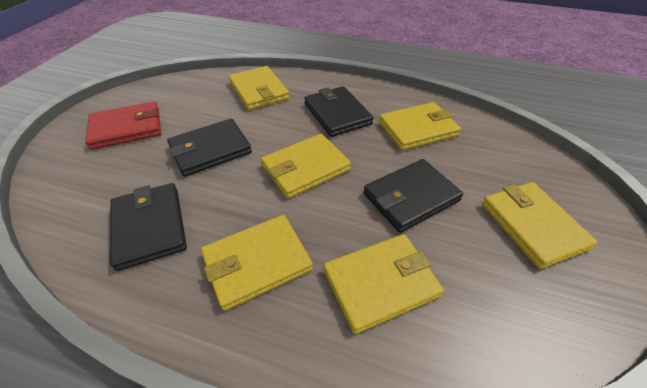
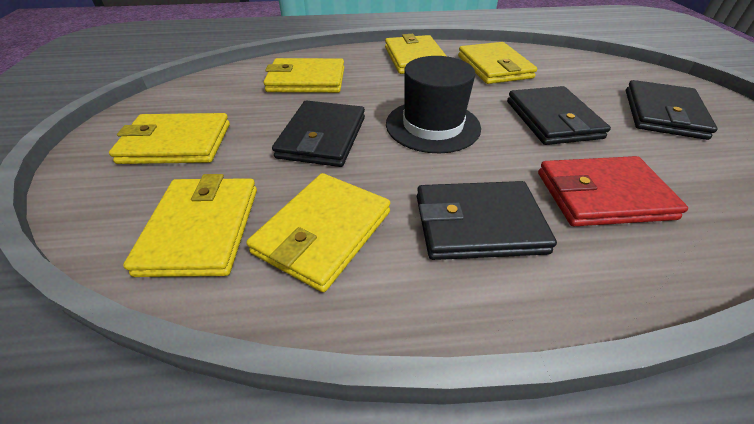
black hat: 0 -> 1

